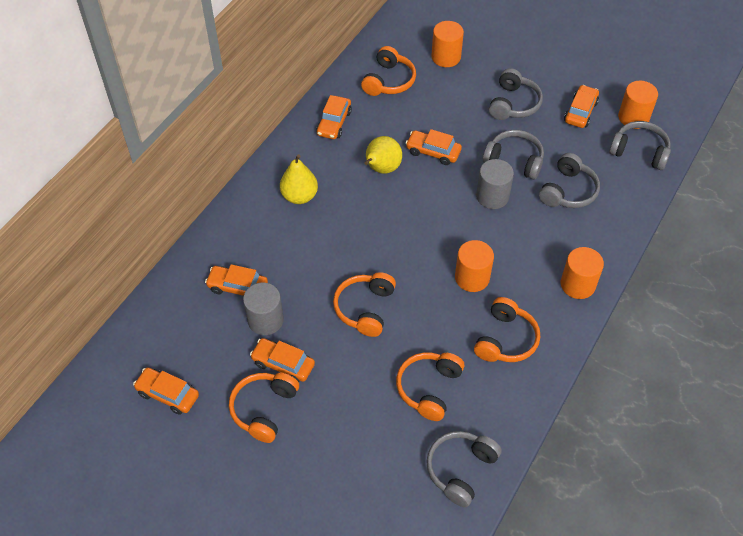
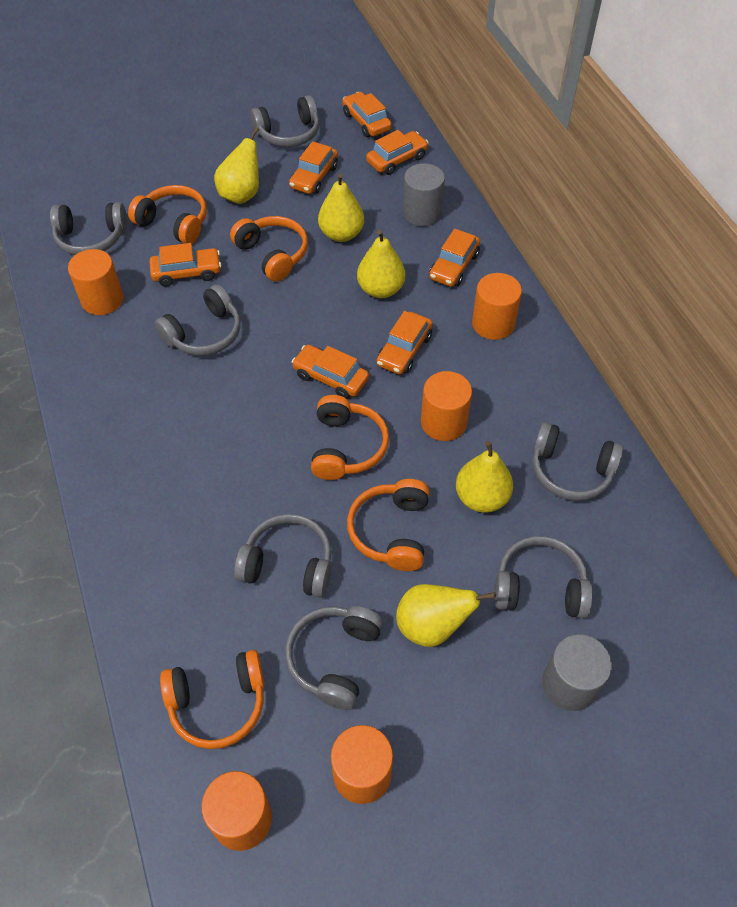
grey headphones: 5 -> 7
orange car: 6 -> 7
orange cylinder: 4 -> 5
yellow pear: 2 -> 5

